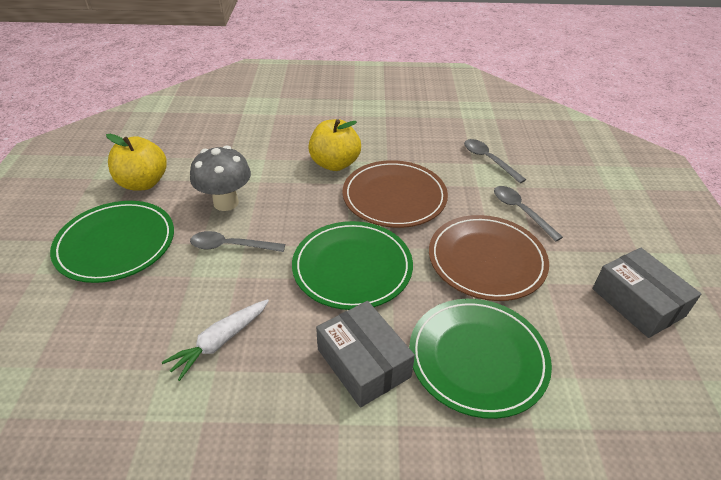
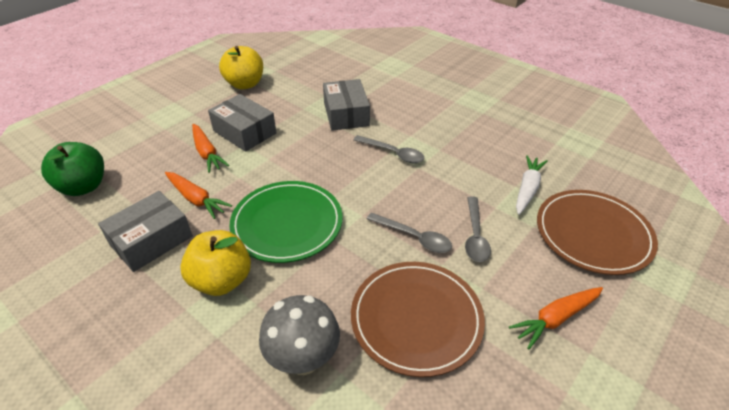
green apple: 0 -> 1
green plate: 3 -> 1
grey box: 2 -> 3
orange carrot: 0 -> 3

